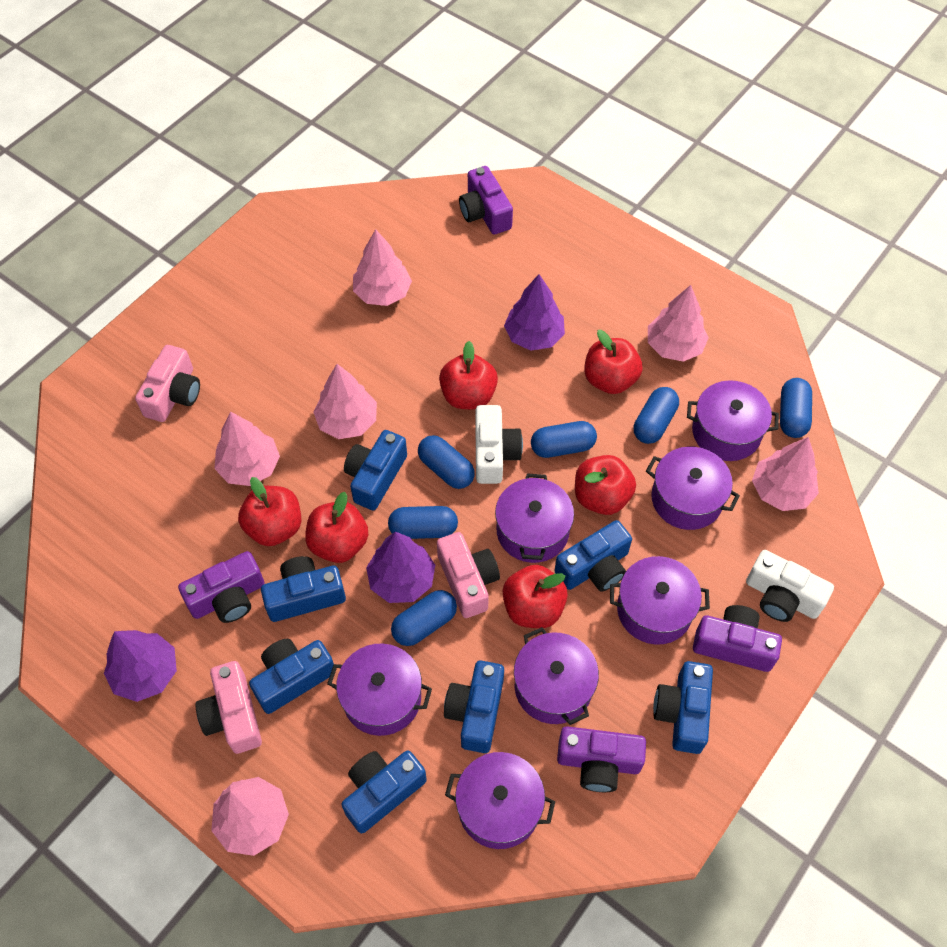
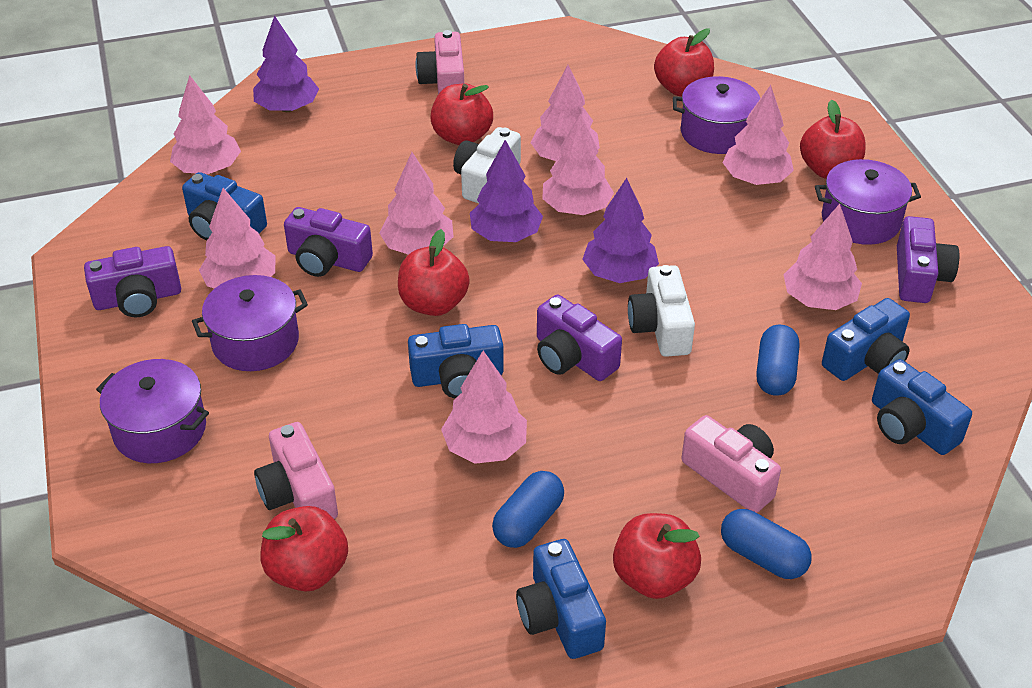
blue camera: 7 -> 5
blue capsule: 6 -> 3
pink tree: 6 -> 8
purple pot: 7 -> 4

